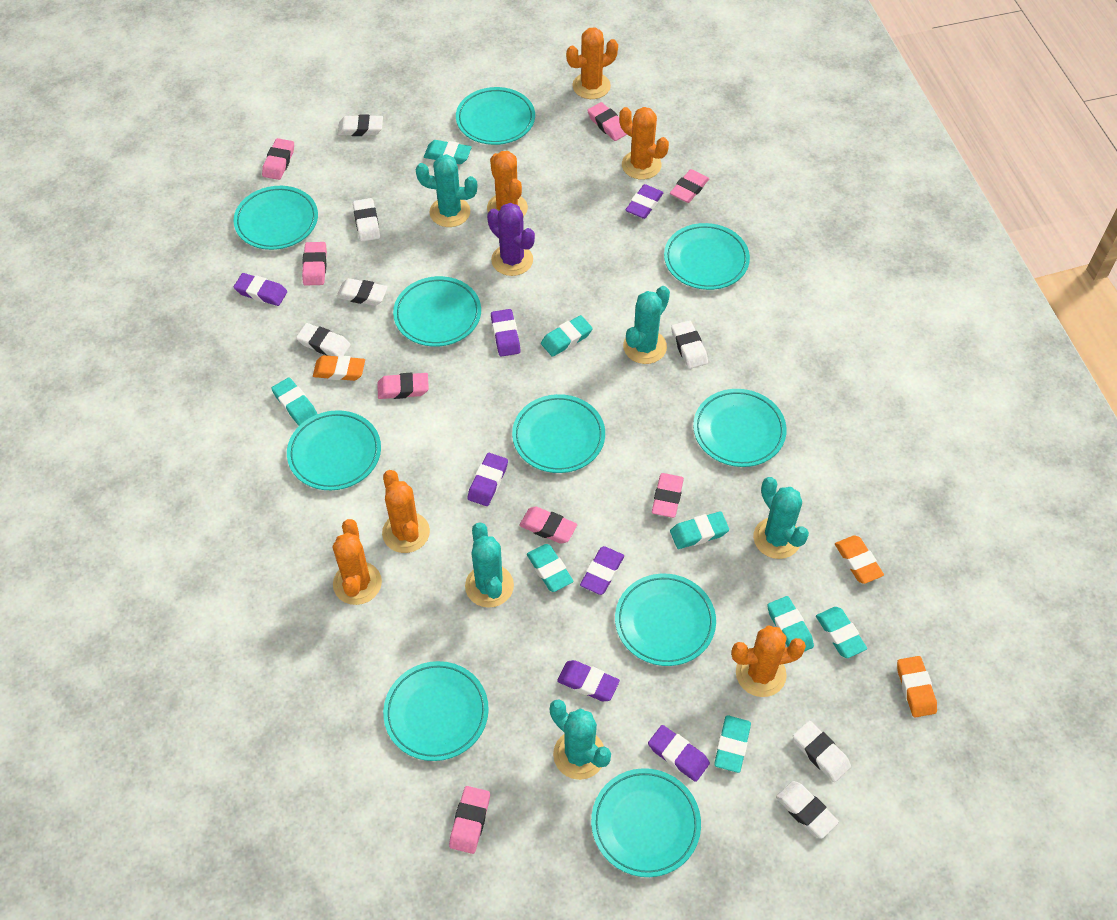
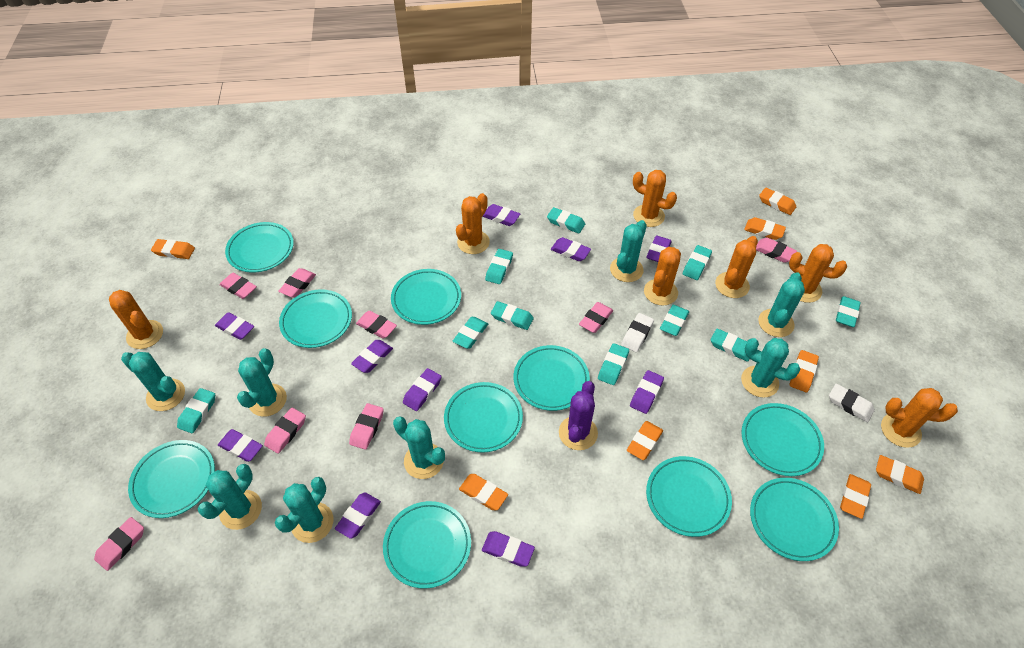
orange cactus: 6 -> 7
orange eraser: 3 -> 8
purple eraser: 7 -> 10
turquoise cactus: 5 -> 8
turquoise eraser: 8 -> 10
white eraser: 7 -> 2

